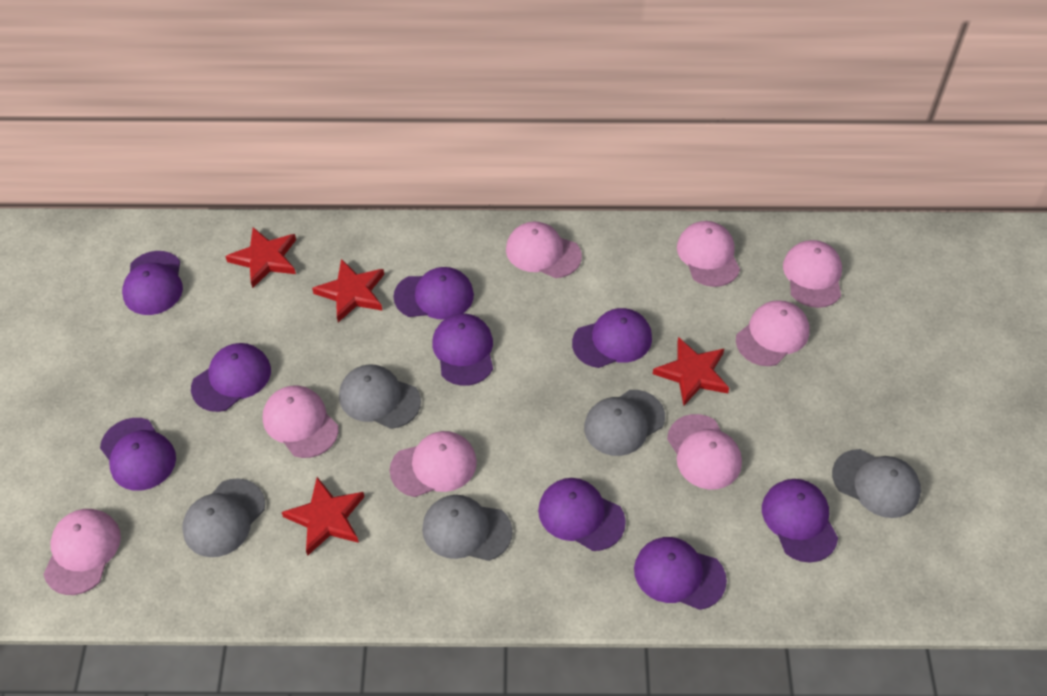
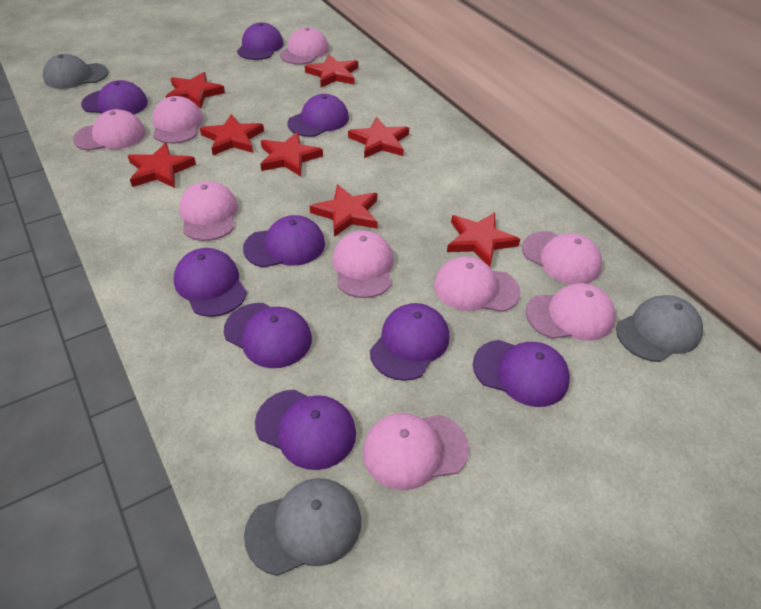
grey cap: 5 -> 3
pink cap: 8 -> 9
red star: 4 -> 8

